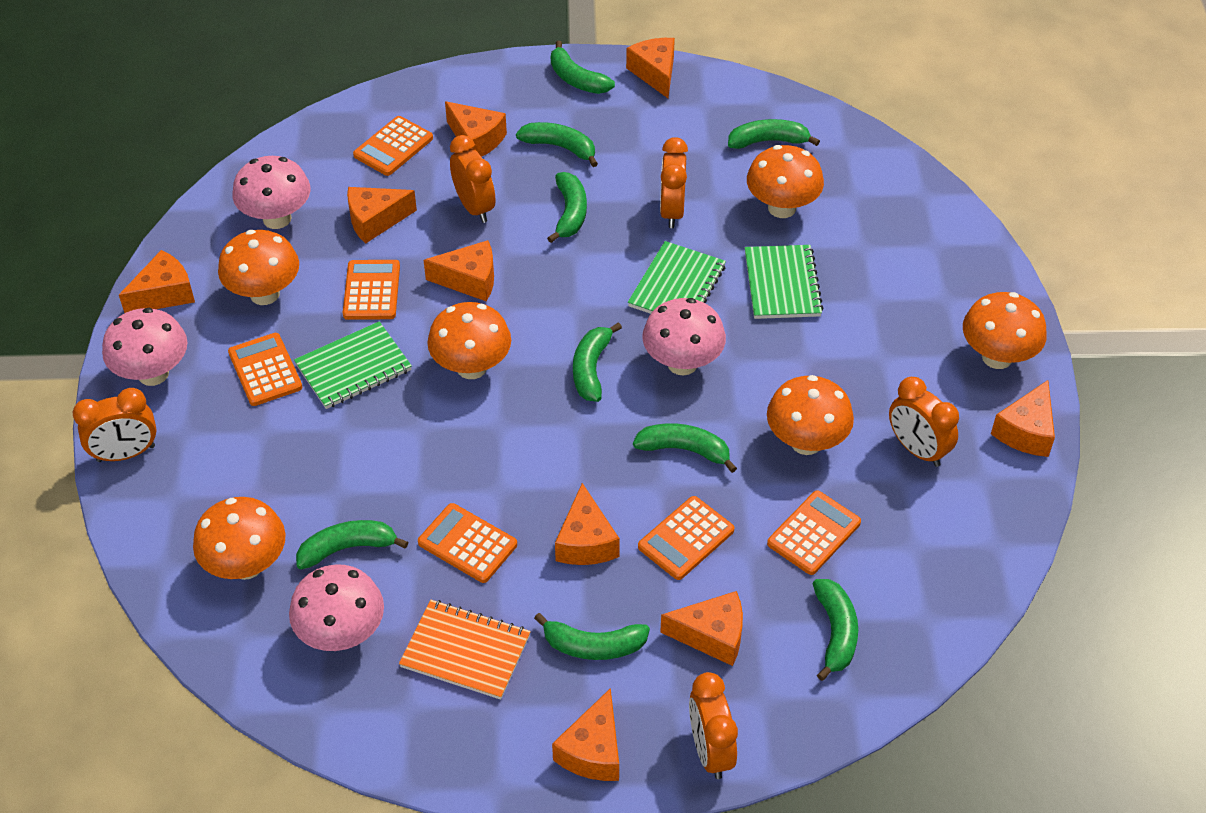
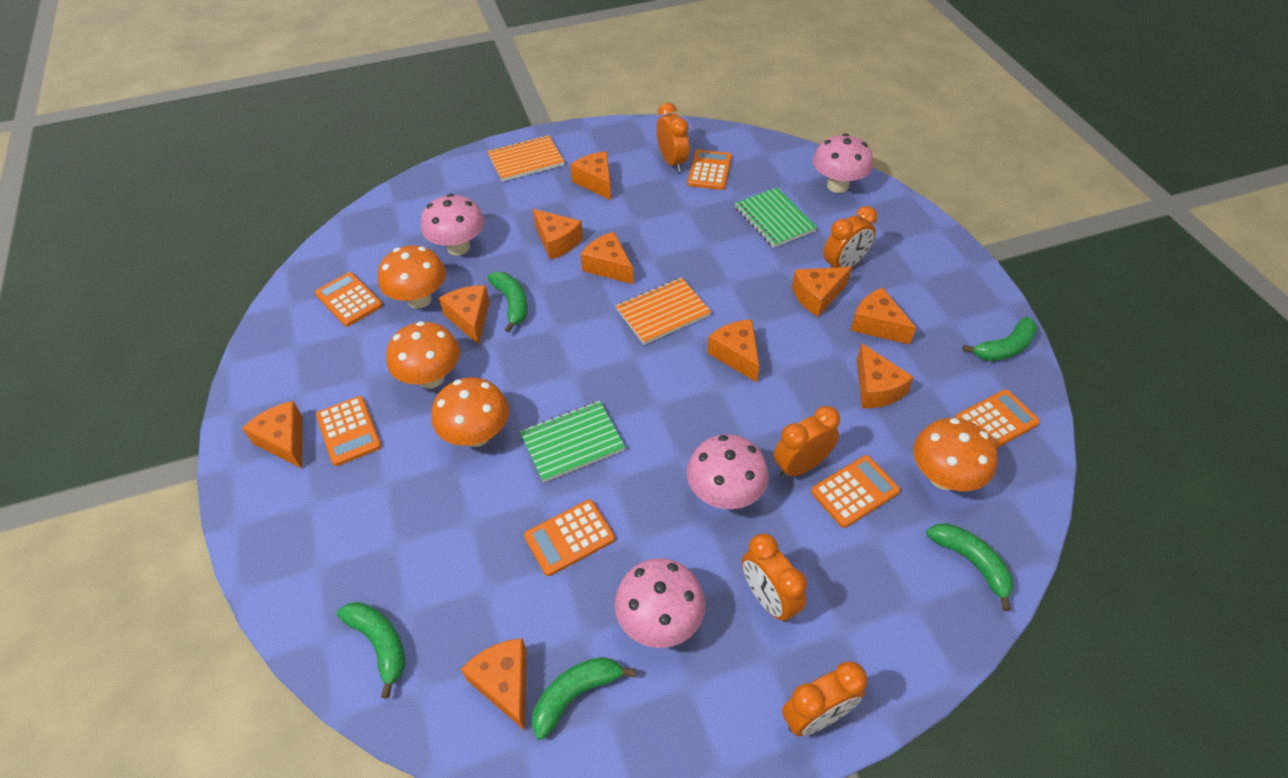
green banana: 9 -> 5
green notebook: 3 -> 2
orange cheese: 9 -> 10
orange mushroom: 6 -> 4
orange notebook: 1 -> 2

